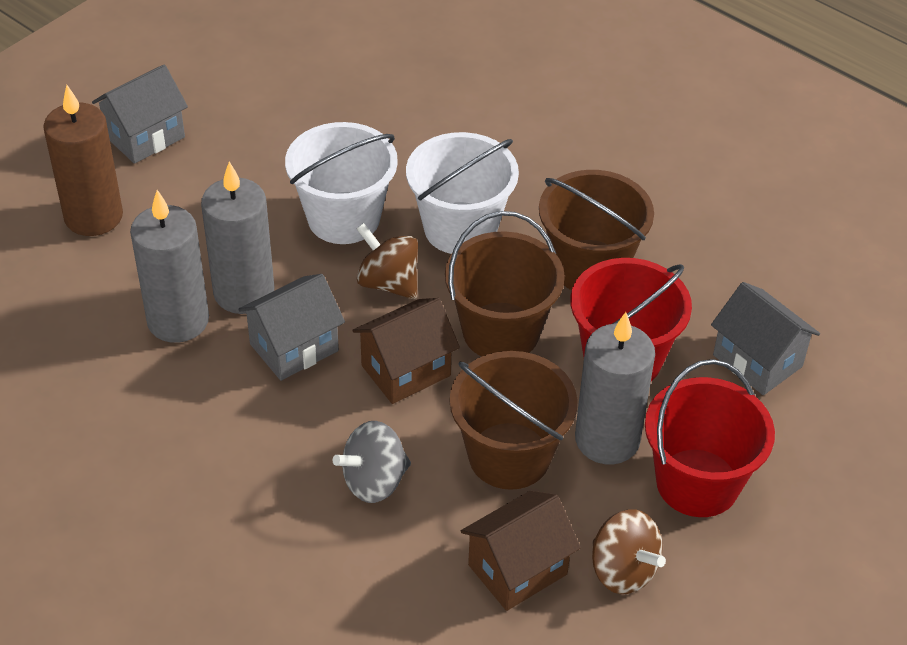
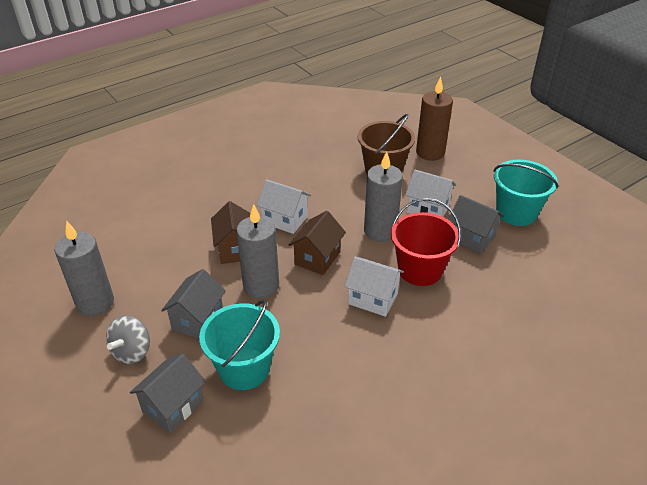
brown bucket: 3 -> 1
brown spinning top: 2 -> 0
red bucket: 2 -> 1
turquoise bucket: 0 -> 2
white bucket: 2 -> 0
white house: 0 -> 3

